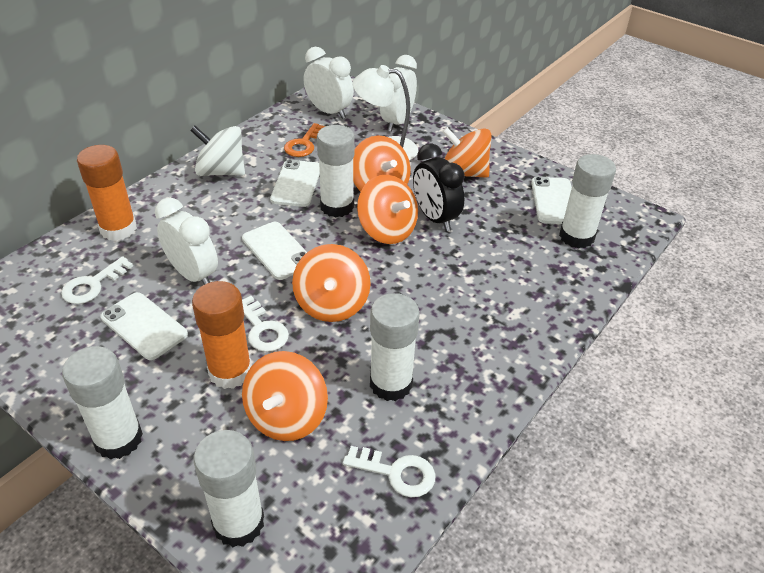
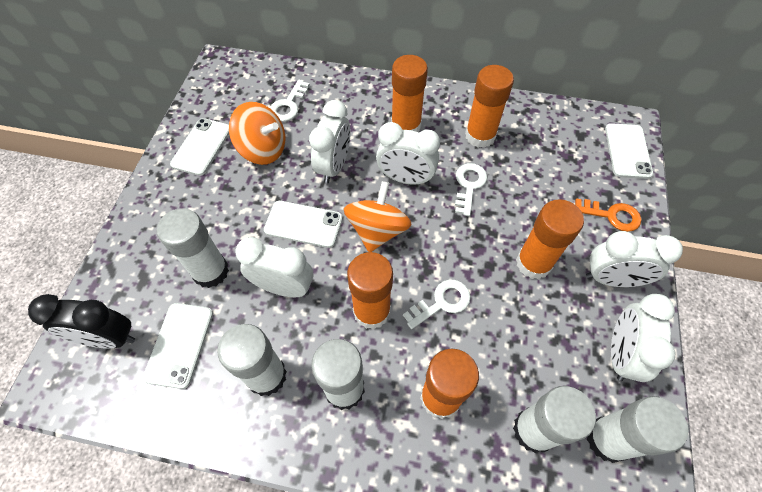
orange glue stick: 2 -> 5
orange spinning top: 5 -> 2
white clock: 3 -> 5
white lamp: 1 -> 0
white spinning top: 1 -> 0

